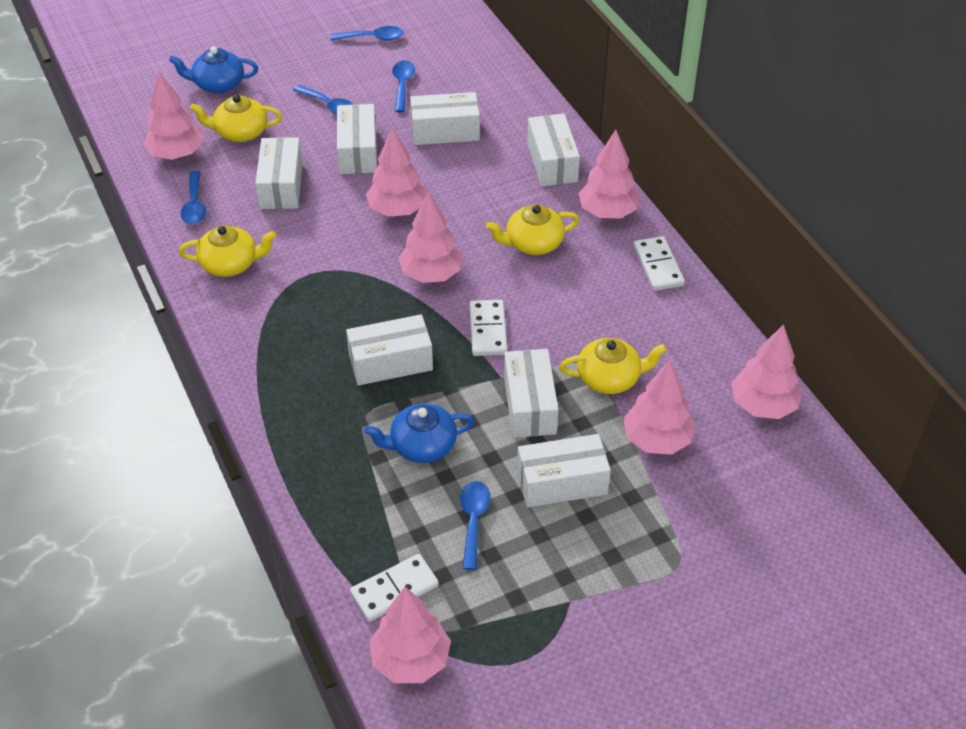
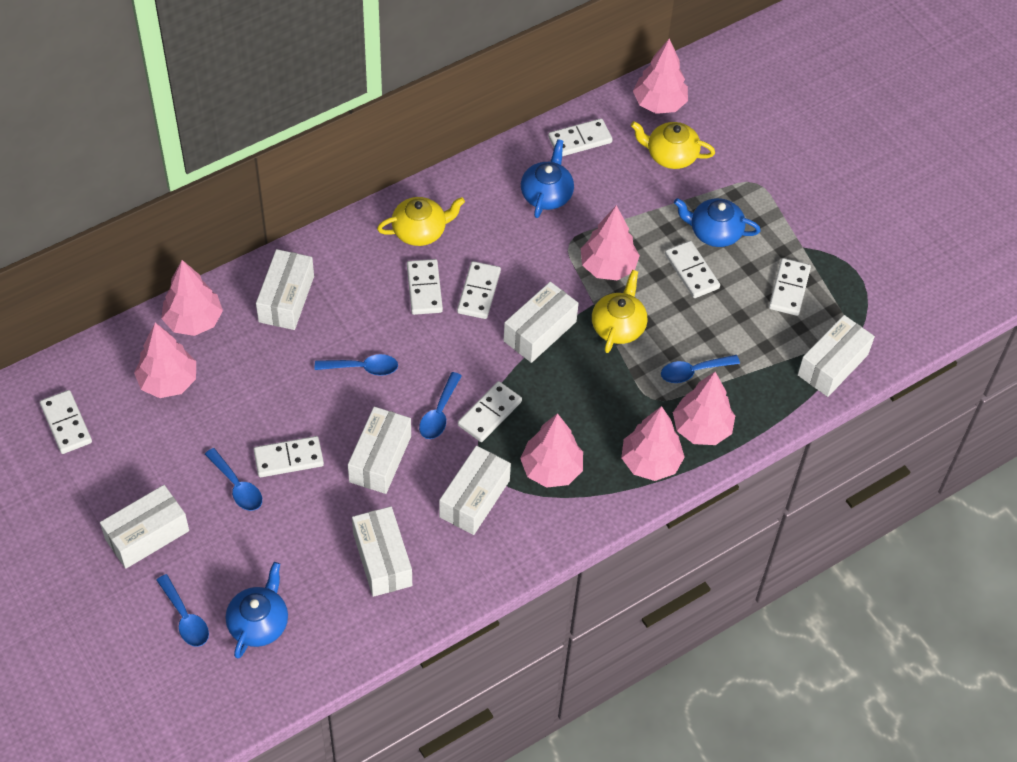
blue teapot: 2 -> 3
white domino: 3 -> 8
yellow teapot: 4 -> 3

